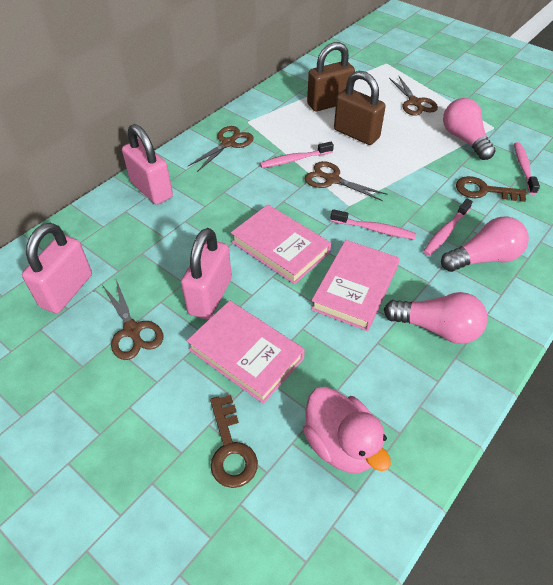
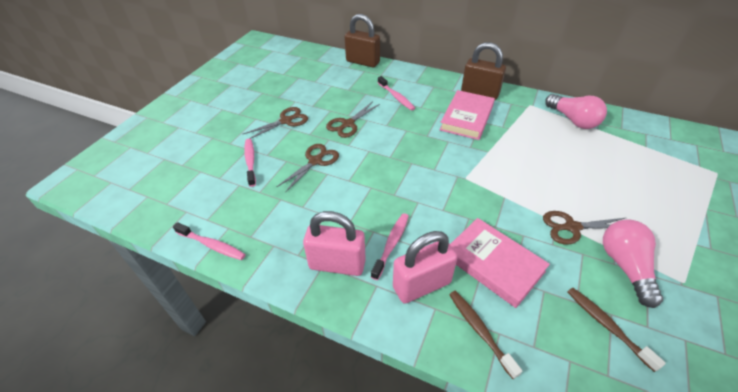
brown key: 2 -> 0
brown toothbrush: 0 -> 2
pink book: 3 -> 2
pink duck: 1 -> 0
pink light bulb: 3 -> 2
pink padlock: 3 -> 2

